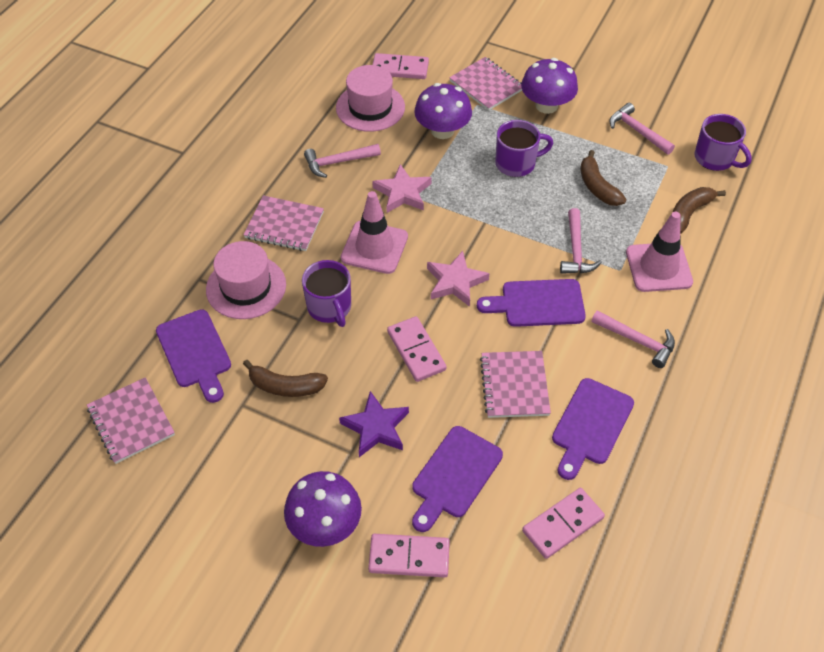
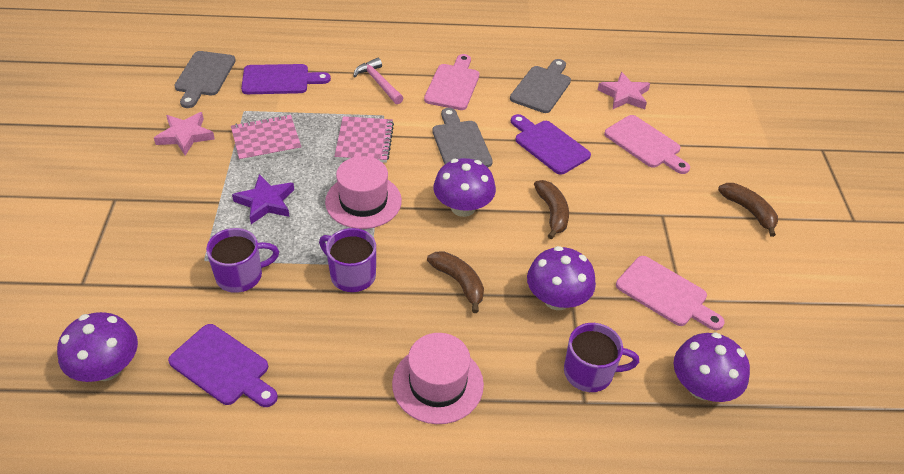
grey cutting board: 0 -> 3
pink cutting board: 0 -> 3
pink domino: 4 -> 0
pink hammer: 4 -> 1
pink notebook: 4 -> 2
pink traffic cone: 2 -> 0
purple cutting board: 4 -> 3
purple mushroom: 3 -> 4

